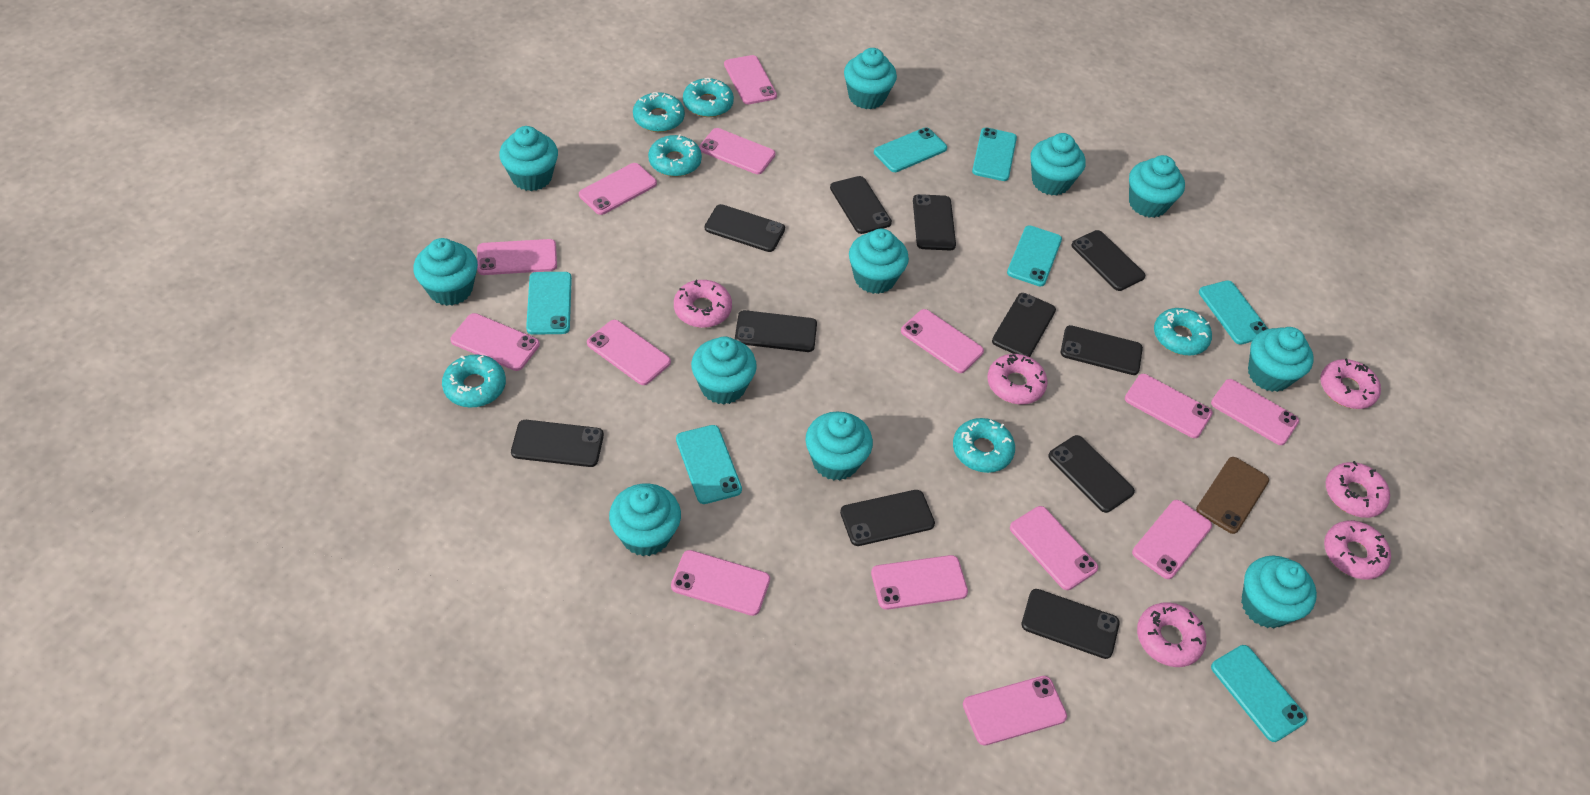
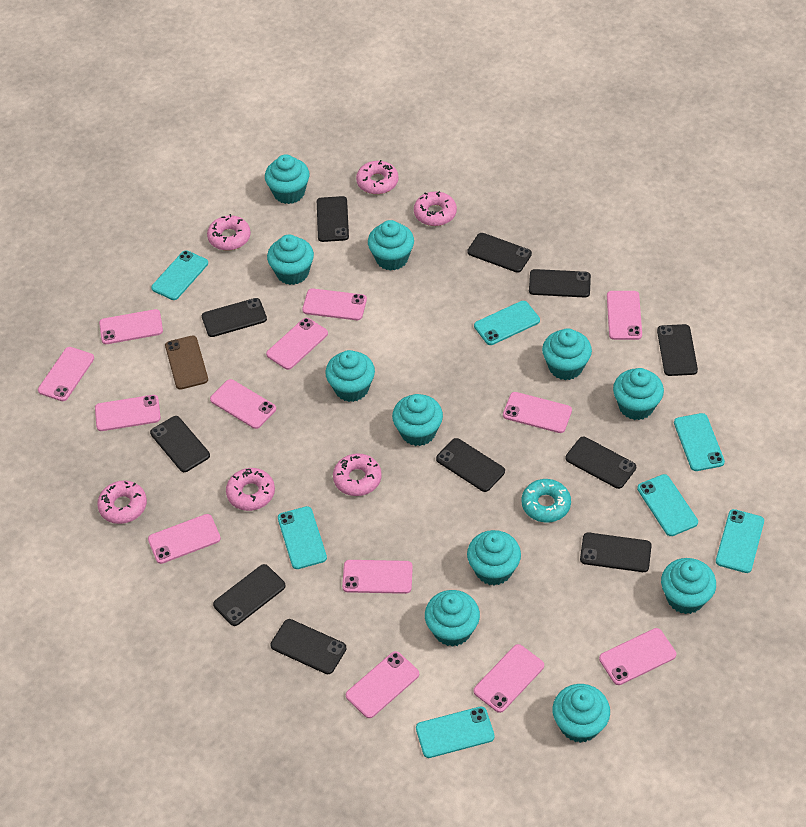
pink phone: 14 -> 13
turquoise donut: 6 -> 1

